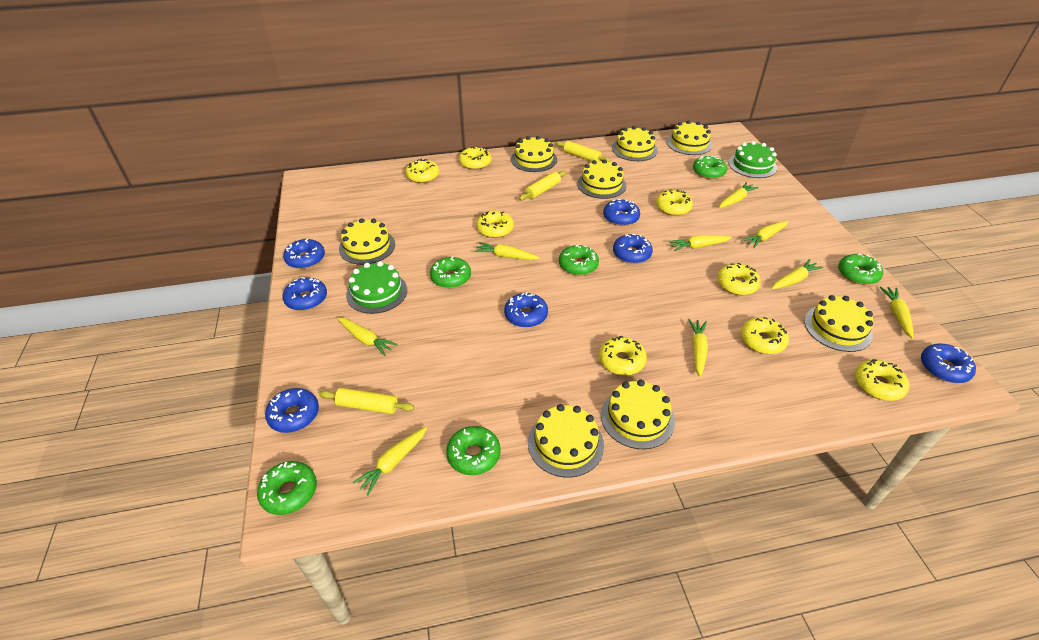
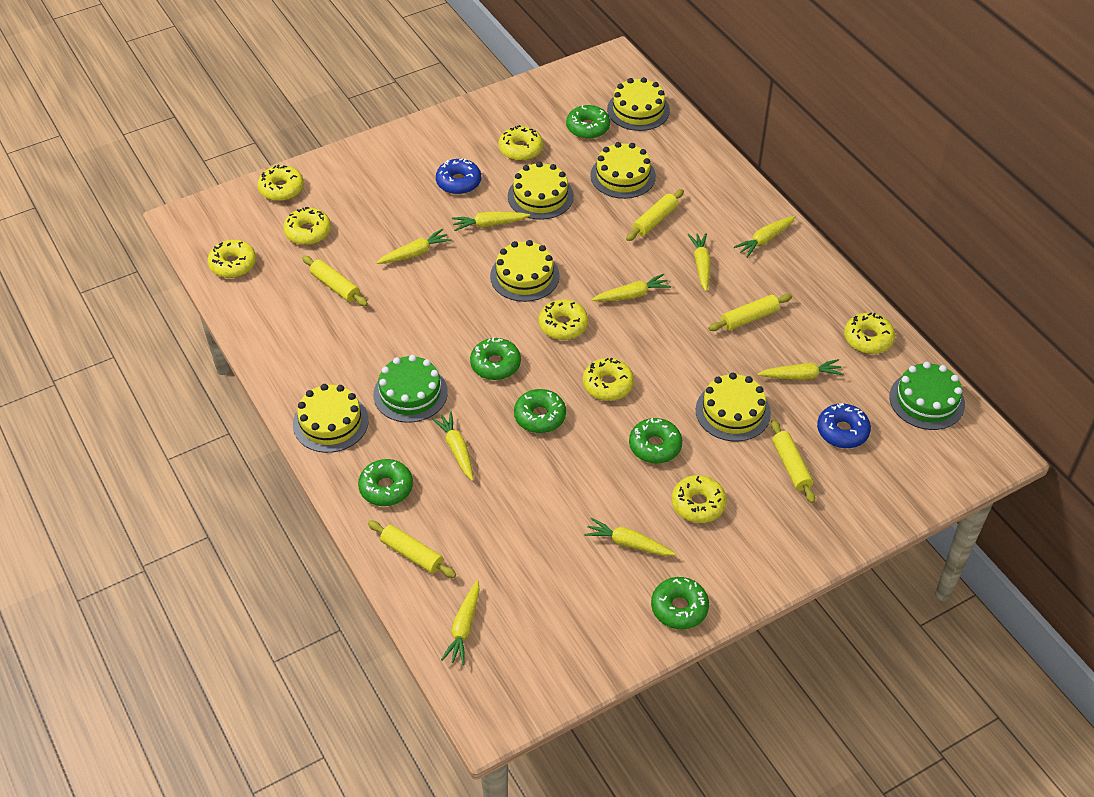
blue donut: 7 -> 2
yellow cake: 8 -> 6
yellow rolling pin: 3 -> 5

